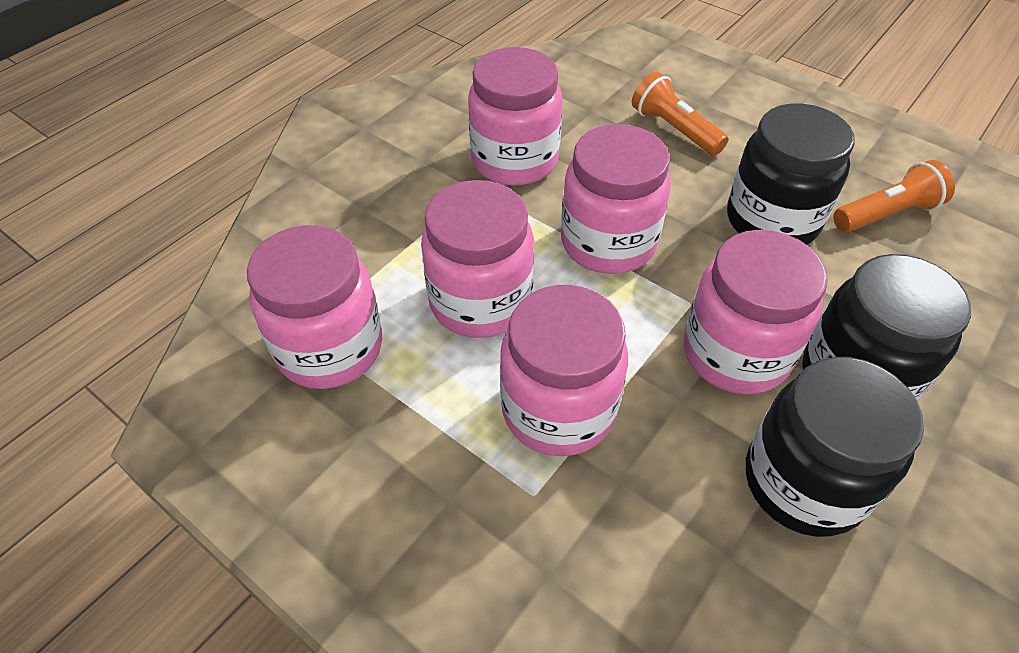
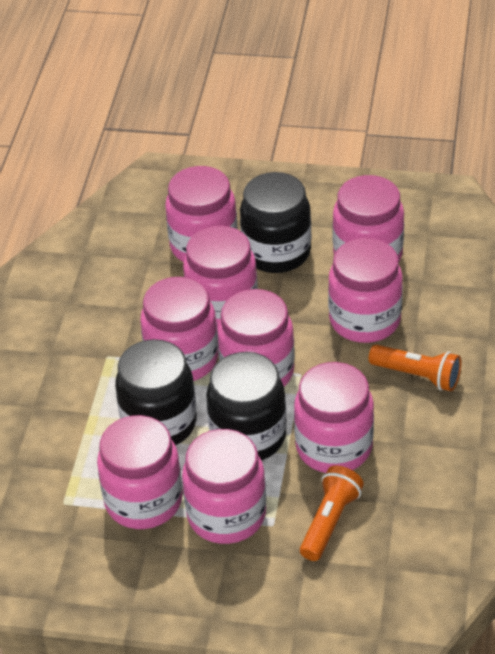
pink jar: 6 -> 9

